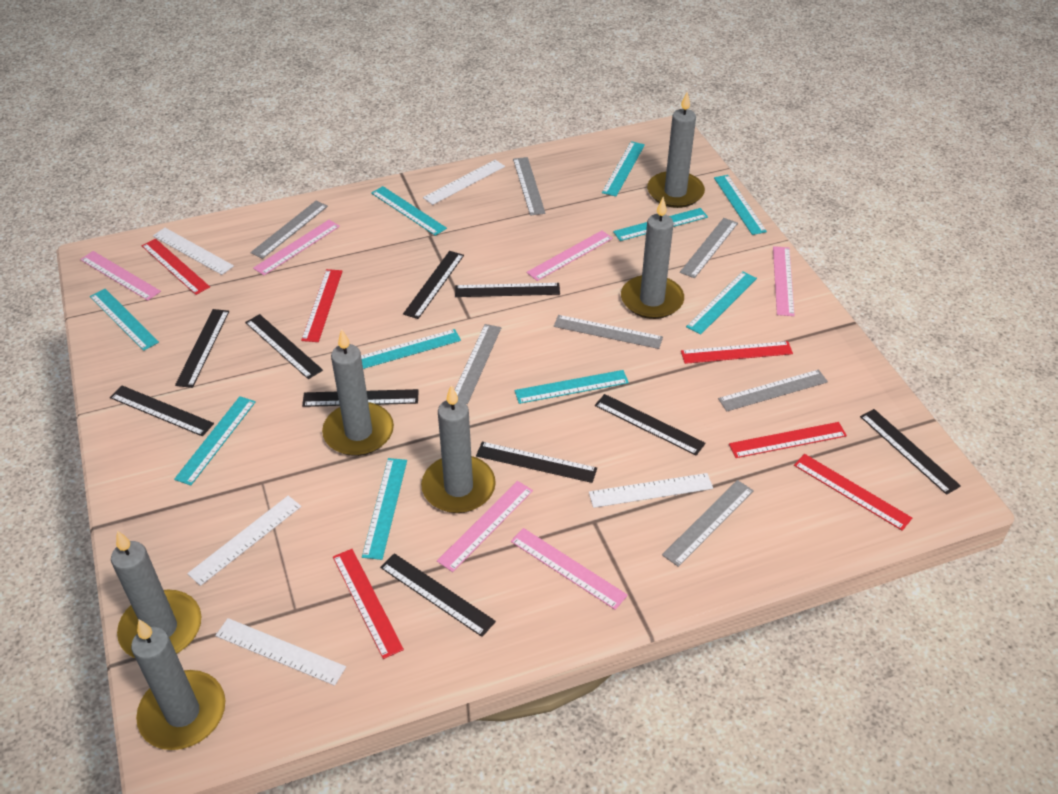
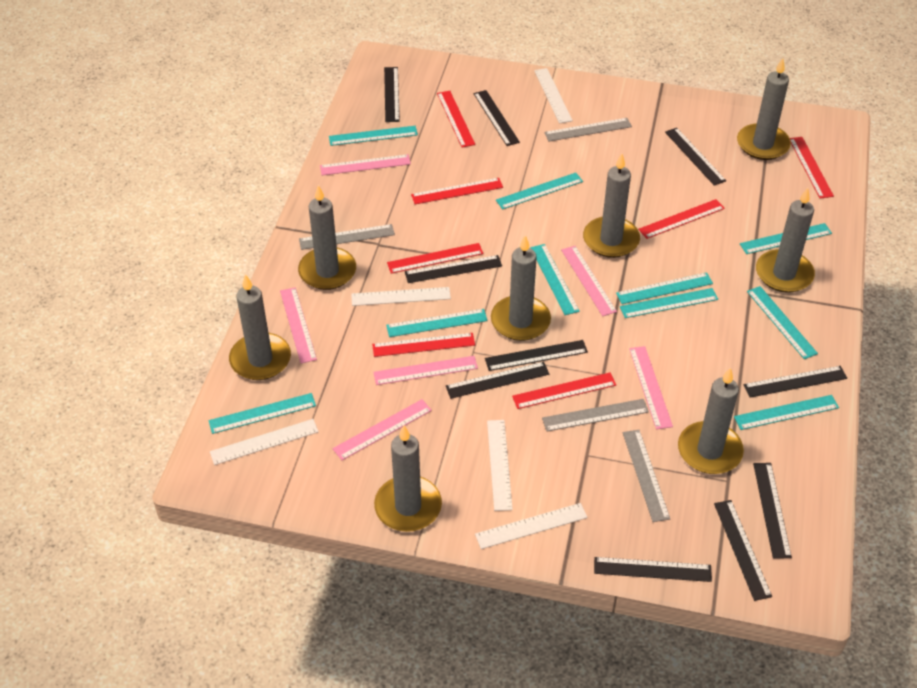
grey candle: 6 -> 8
grey ruler: 7 -> 4
red ruler: 6 -> 7

